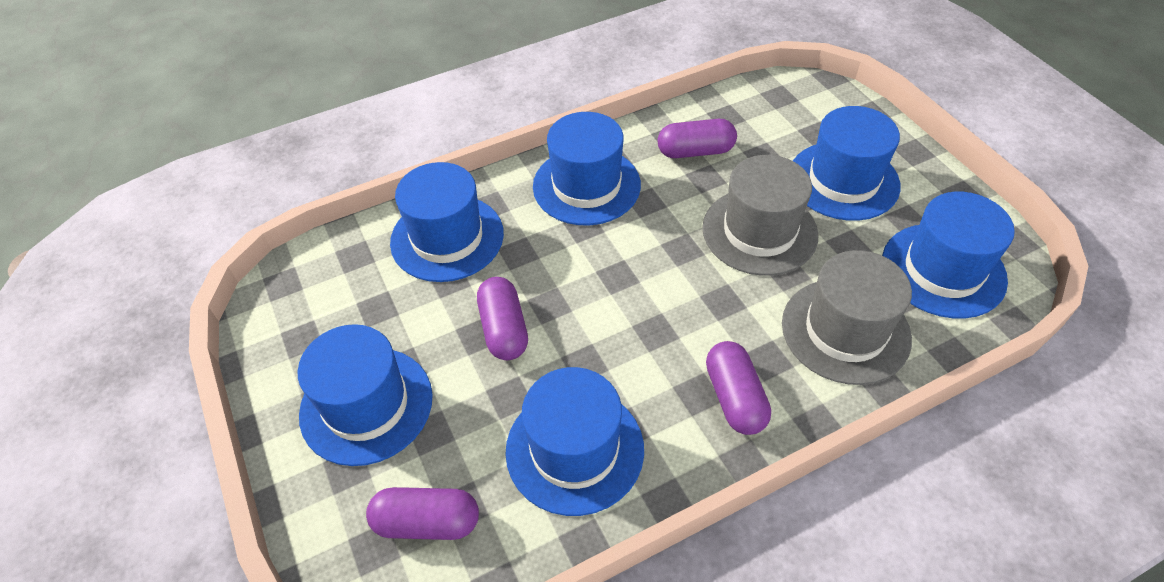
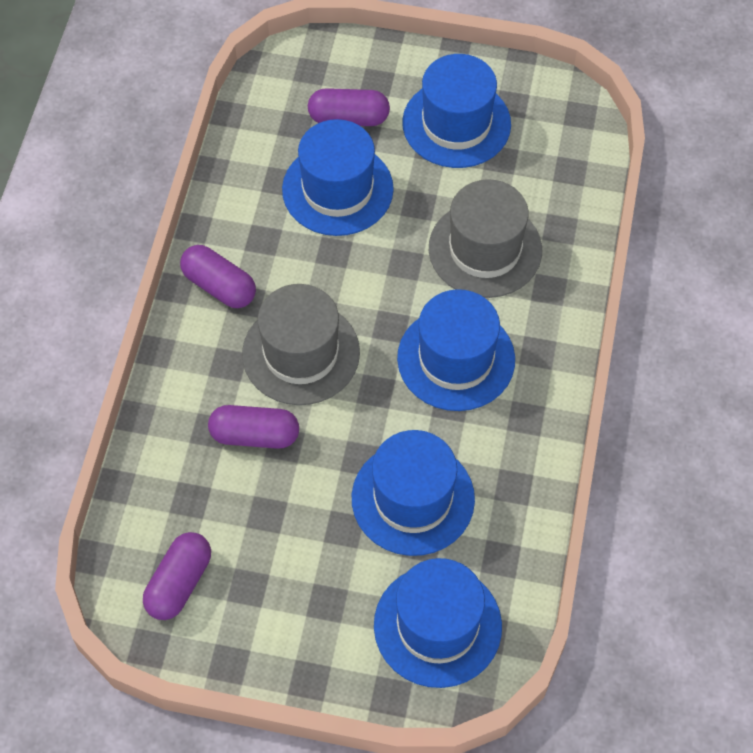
blue hat: 6 -> 5

